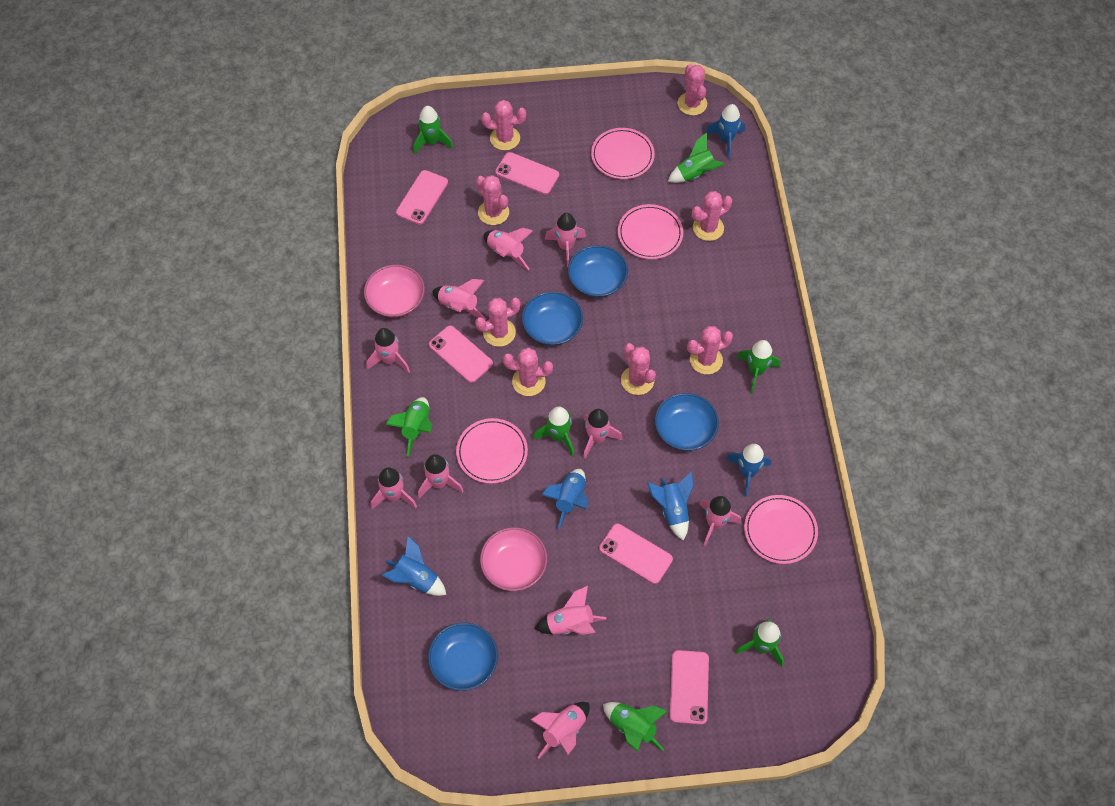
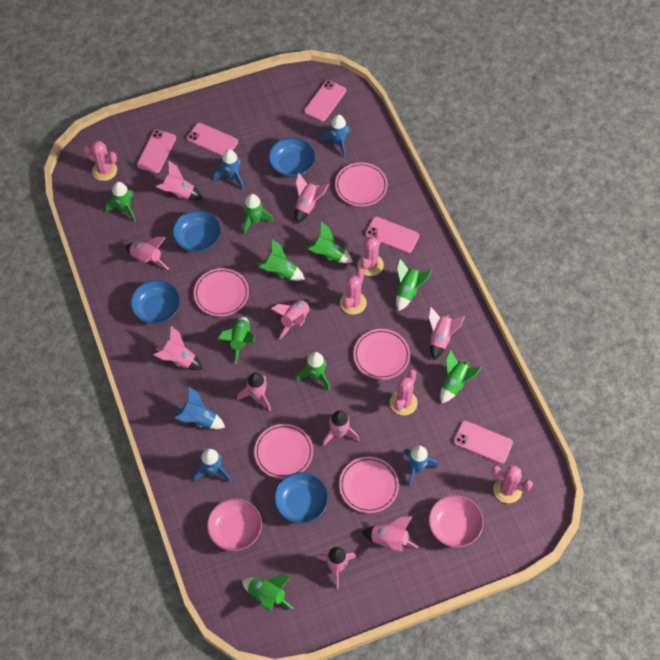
green rocket: 7 -> 9
pink cactus: 8 -> 5
pink plate: 4 -> 5

